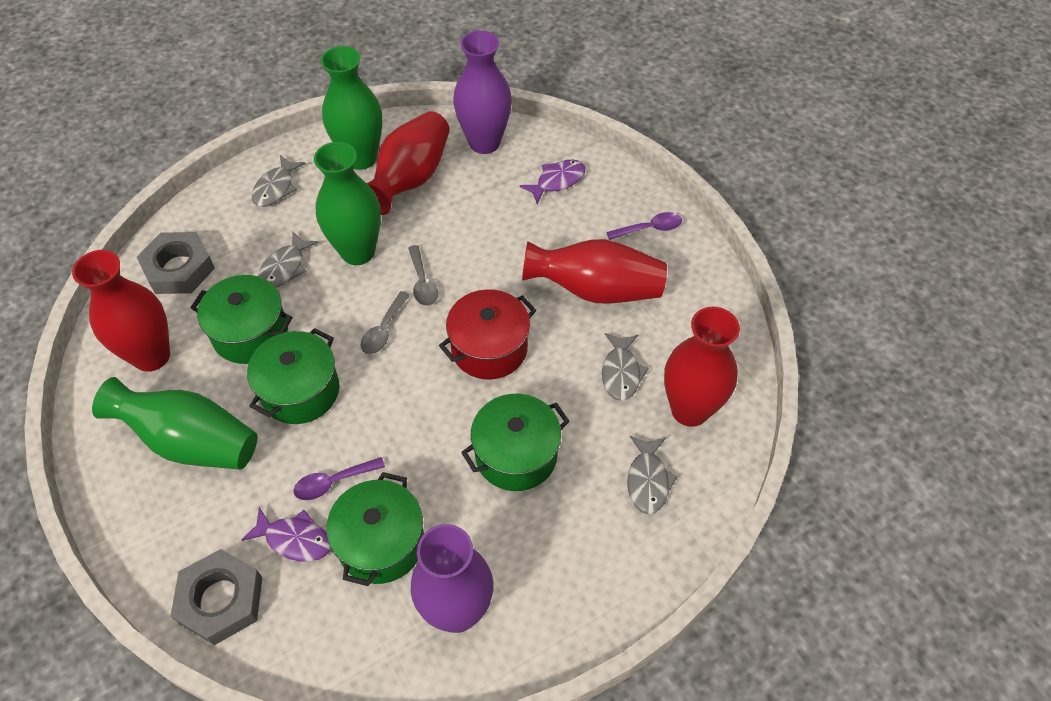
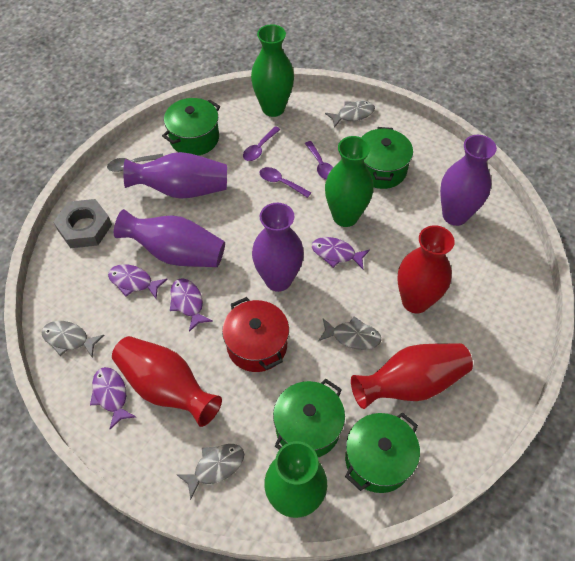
grey nut: 2 -> 1
grey spoon: 2 -> 1
purple fish: 2 -> 4
purple spoon: 2 -> 3
purple vase: 2 -> 4
red vase: 4 -> 3

